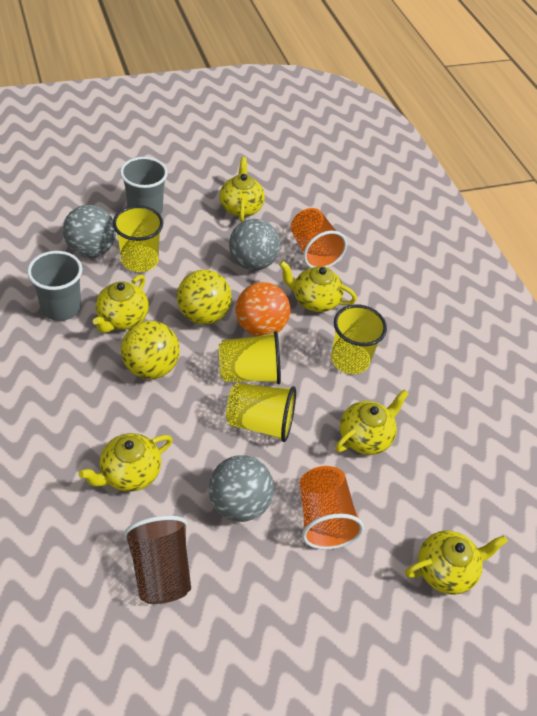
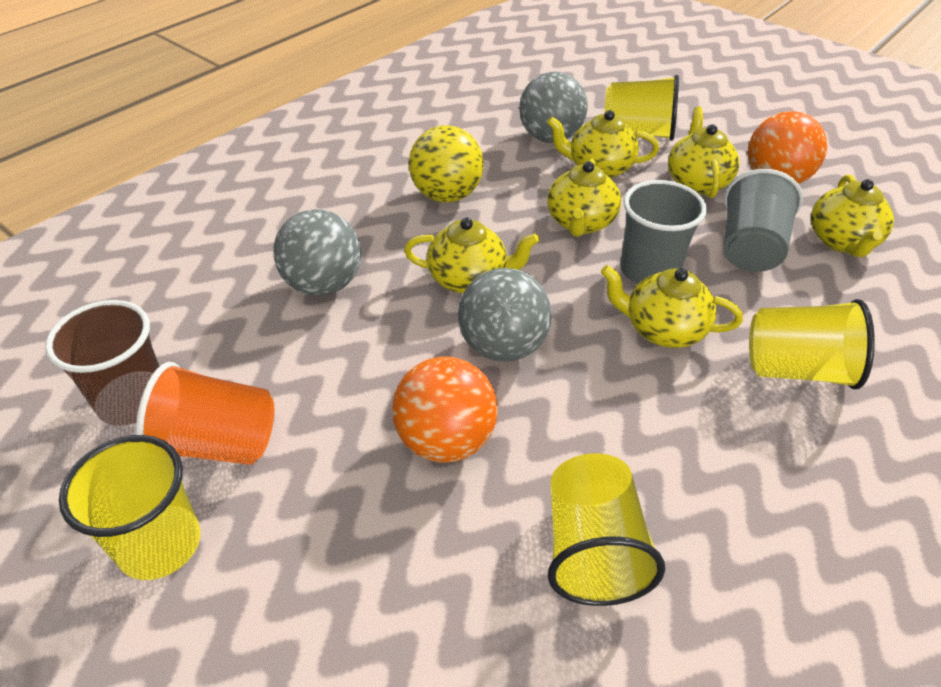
orange ball: 1 -> 2
orange cup: 2 -> 1
yellow ball: 2 -> 1

